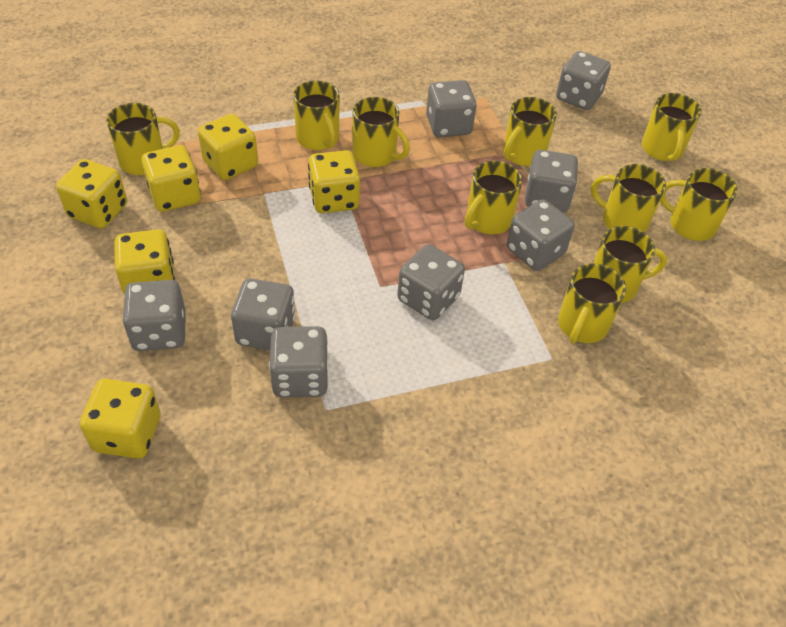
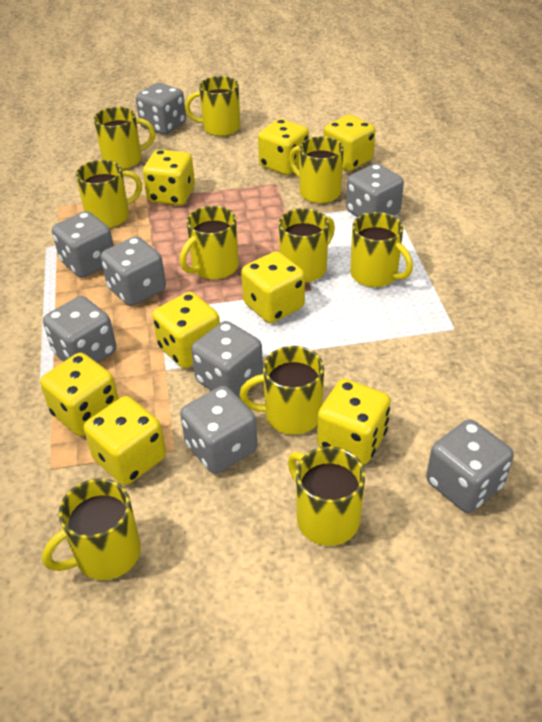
yellow dice: 6 -> 8

